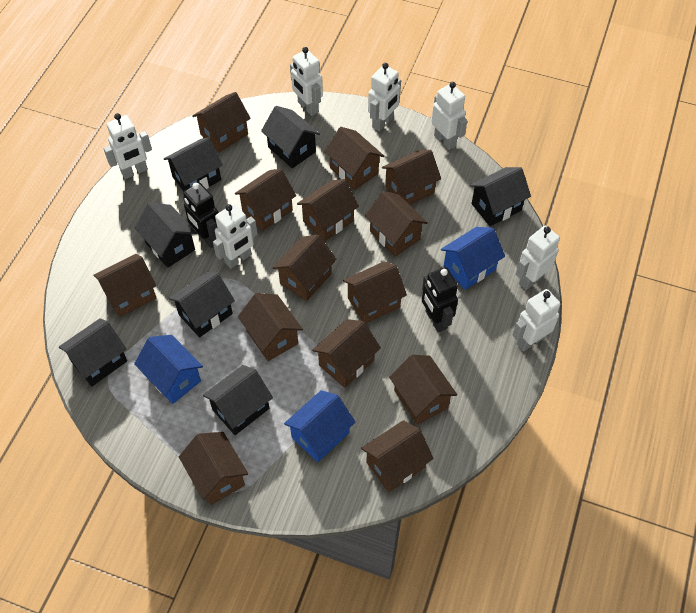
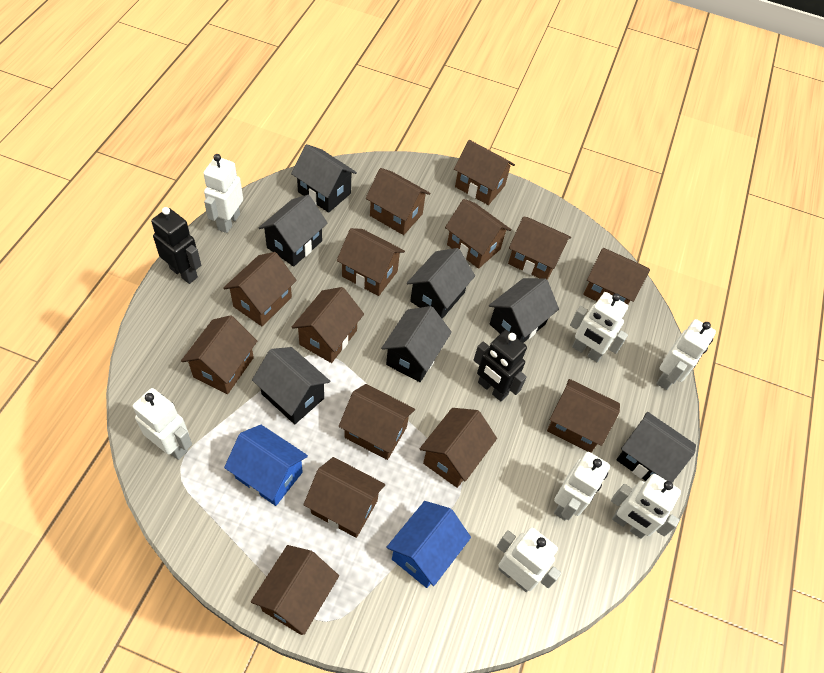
blue house: 3 -> 2

